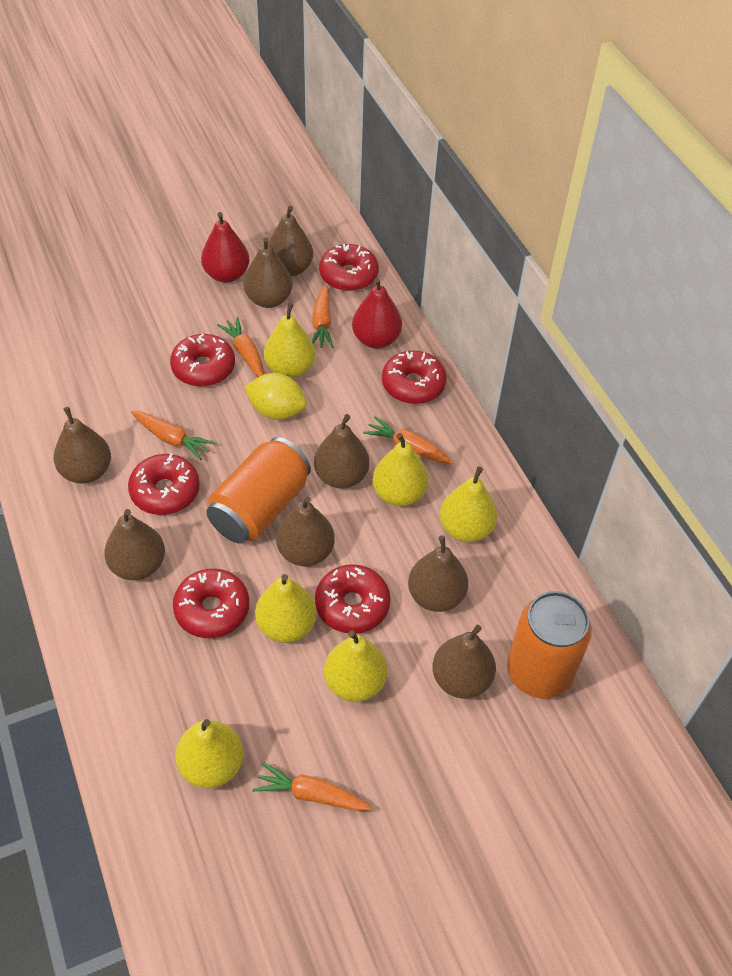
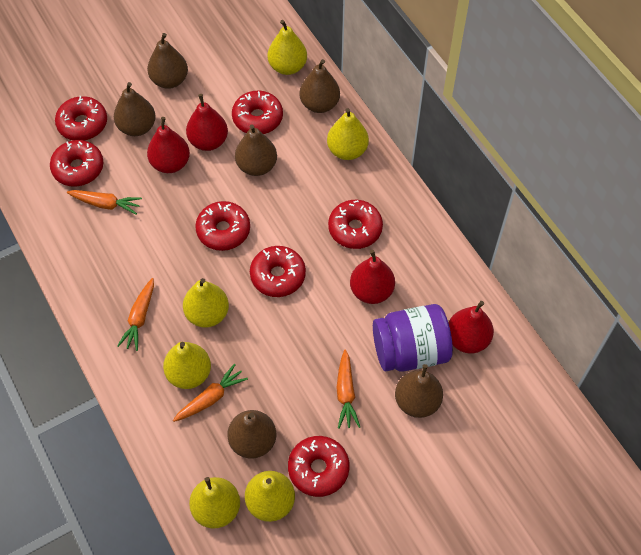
brown pear: 8 -> 6
orange can: 2 -> 0
orange carrot: 5 -> 4
purple jar: 0 -> 1
red donut: 6 -> 7
red pear: 2 -> 4
yellow lemon: 1 -> 0

